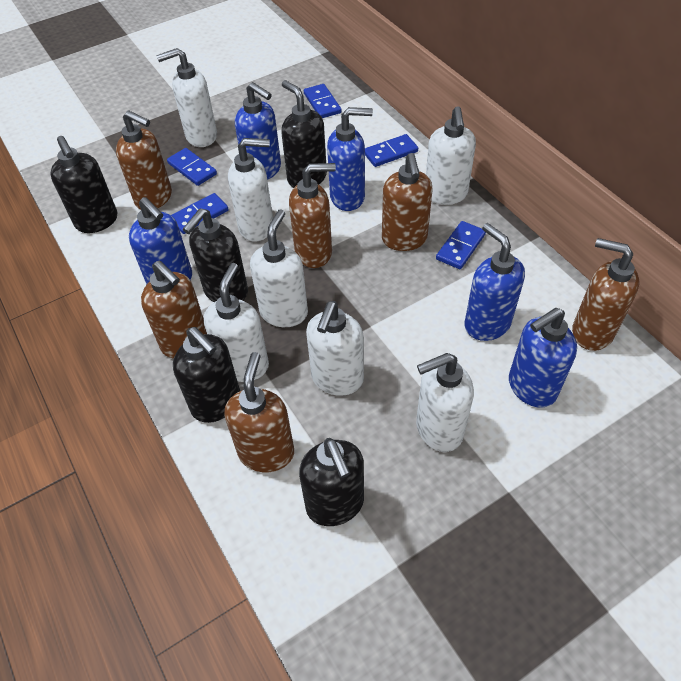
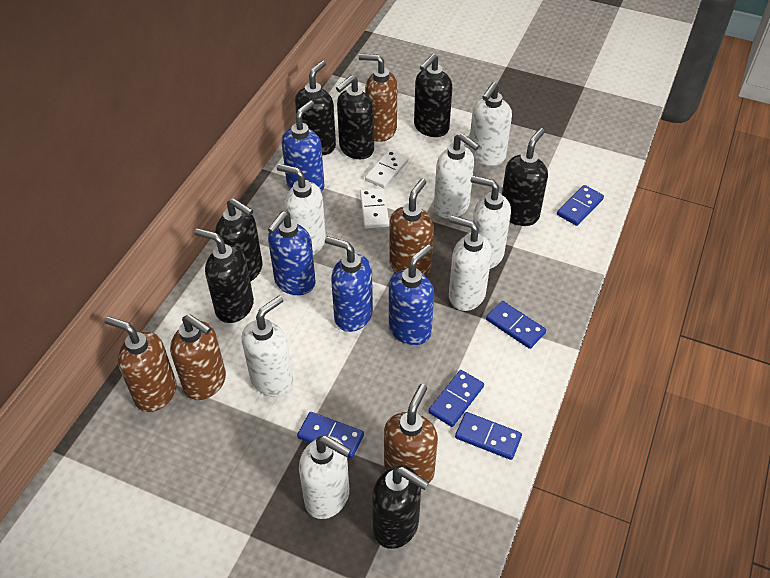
black soap dispenser: 5 -> 7
blue soap dispenser: 5 -> 4
brown soap dispenser: 6 -> 5
white domino: 0 -> 2

